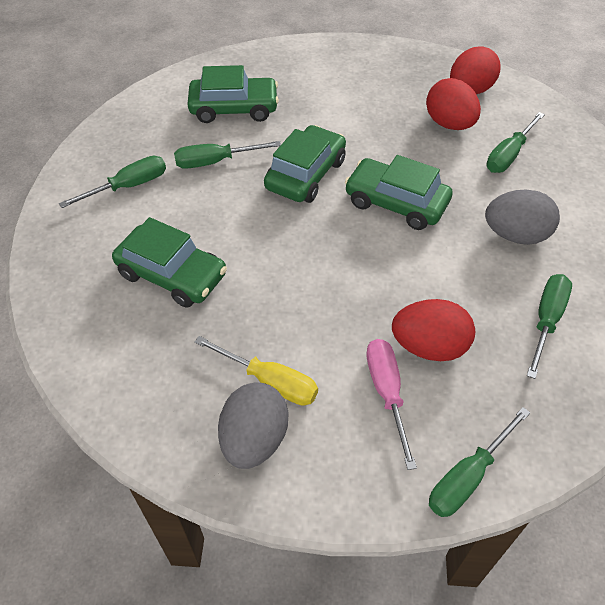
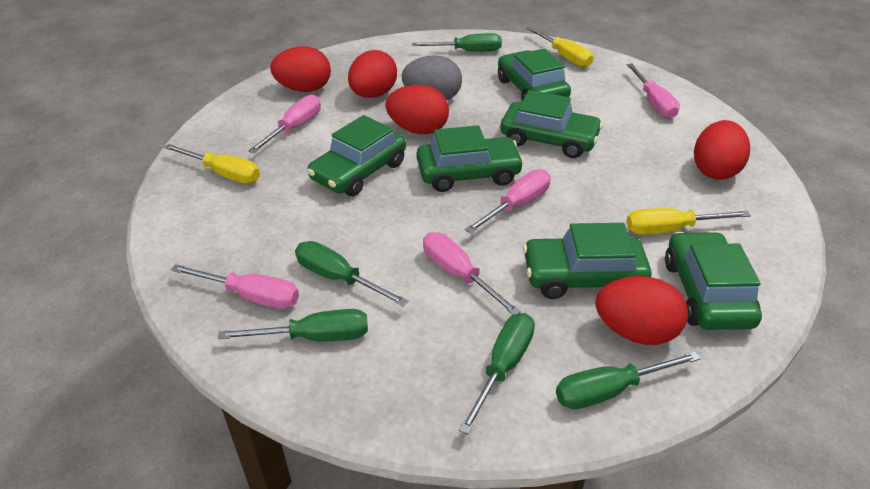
green car: 4 -> 6
grey egg: 2 -> 1
pink screwdriver: 1 -> 5
red egg: 3 -> 5
yellow screwdriver: 1 -> 3

